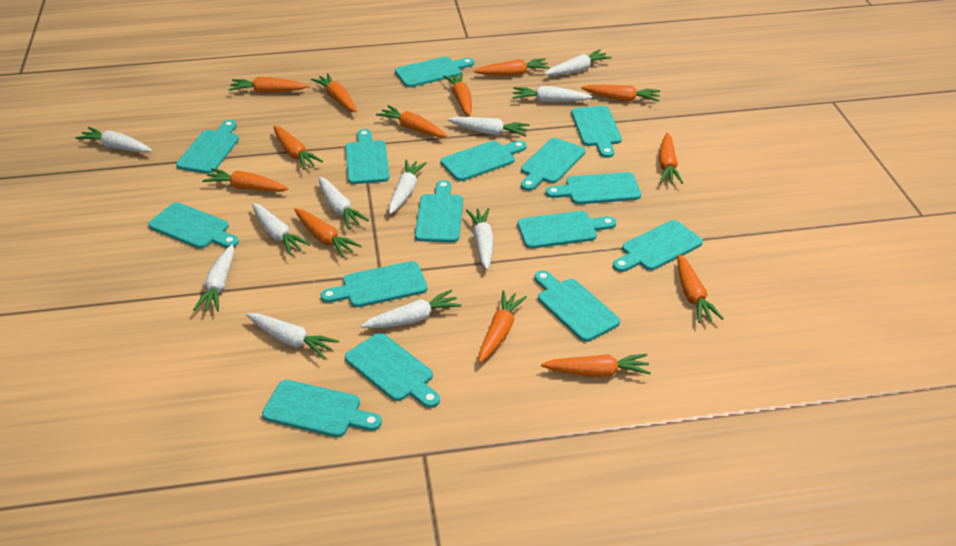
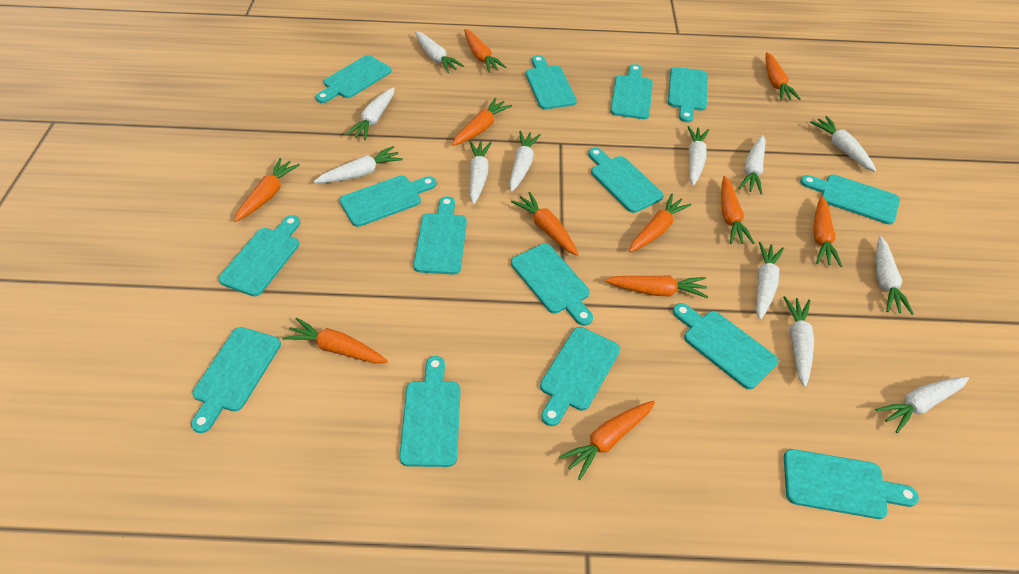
orange carrot: 13 -> 11
white carrot: 11 -> 12

